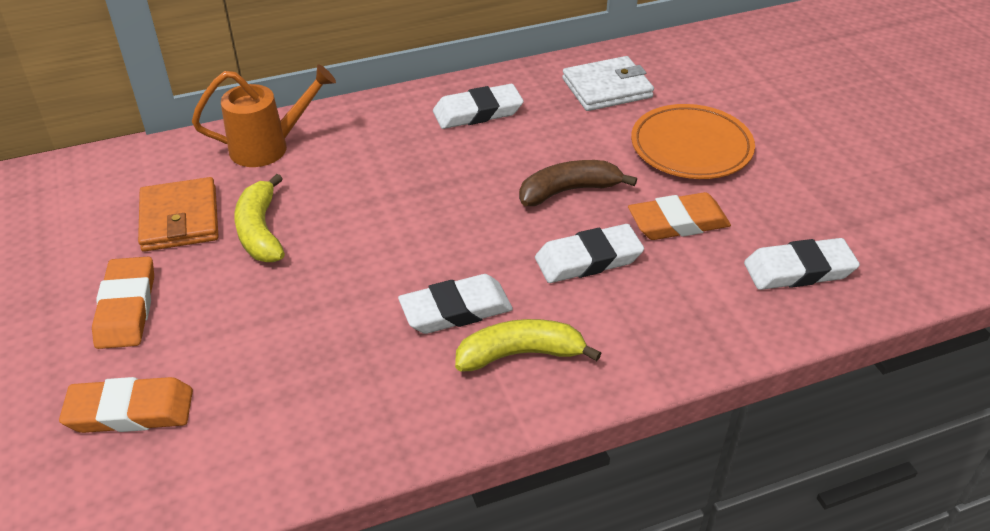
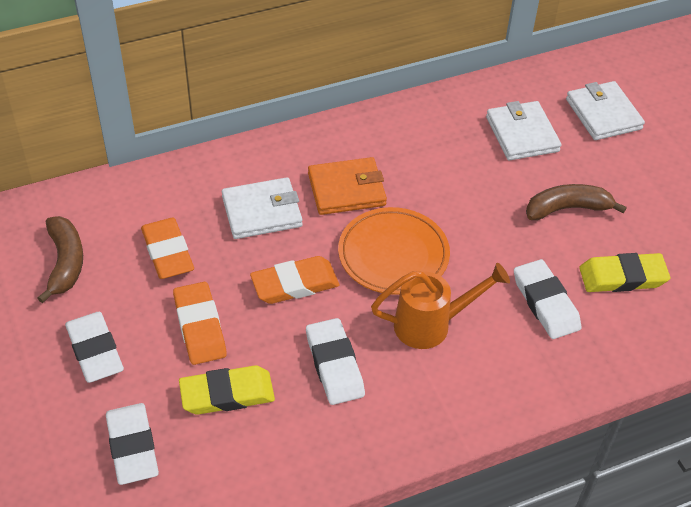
brown banana: 1 -> 2
white wallet: 1 -> 3
yellow banana: 2 -> 0
yellow eraser: 0 -> 2

